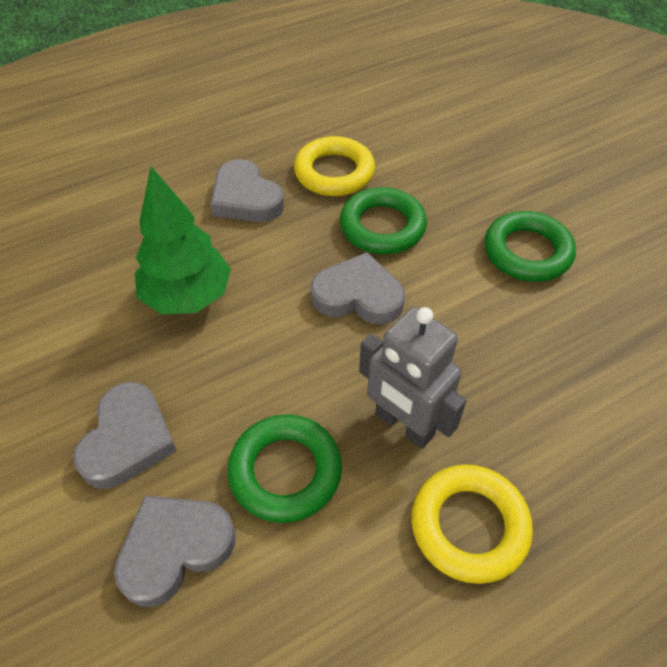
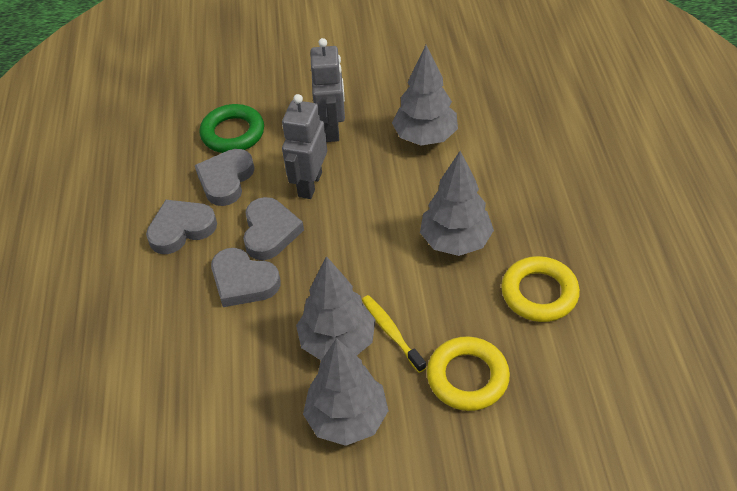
green ring: 3 -> 1
green tree: 1 -> 0
grey robot: 1 -> 2
grey tree: 0 -> 4
yellow toothbrush: 0 -> 1

